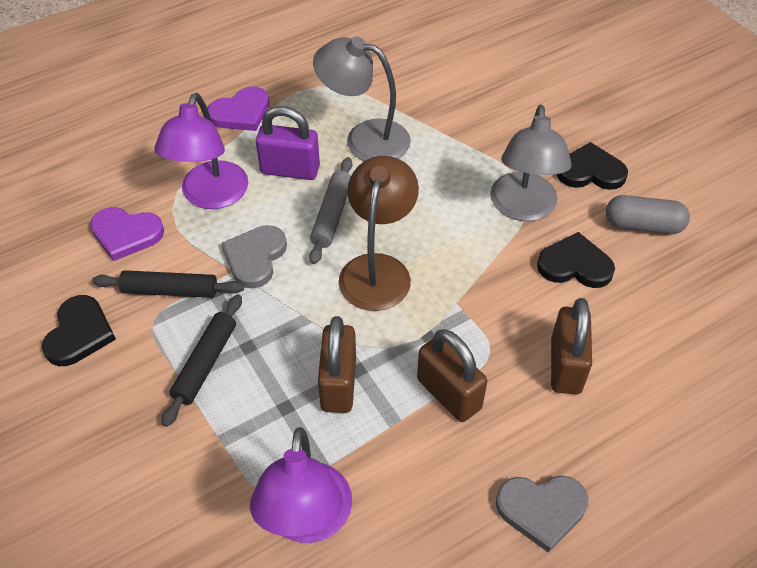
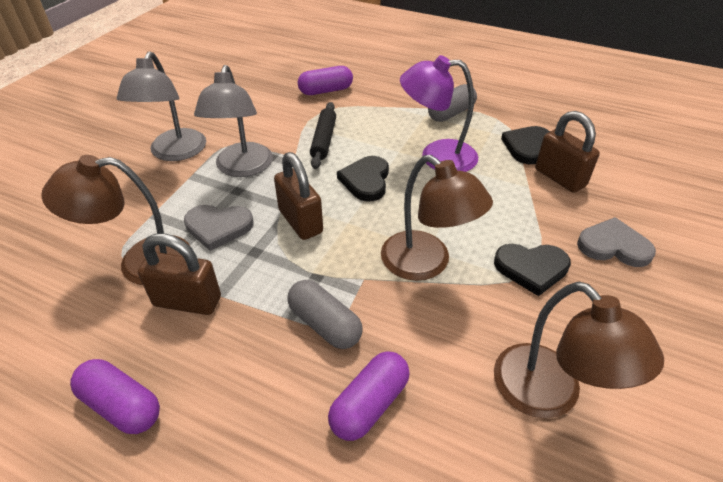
black rolling pin: 2 -> 1
brown lamp: 1 -> 3
grey capsule: 1 -> 2
grey rolling pin: 1 -> 0
purple capsule: 0 -> 3
purple heart: 2 -> 0
purple lamp: 2 -> 1
purple padlock: 1 -> 0

